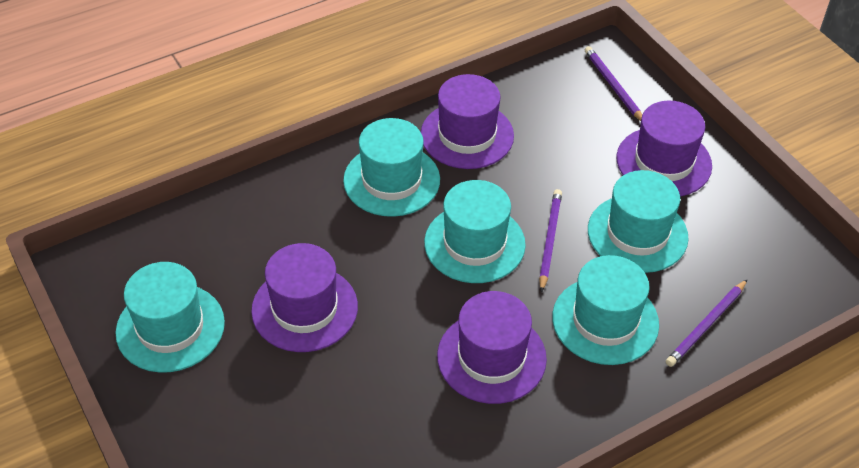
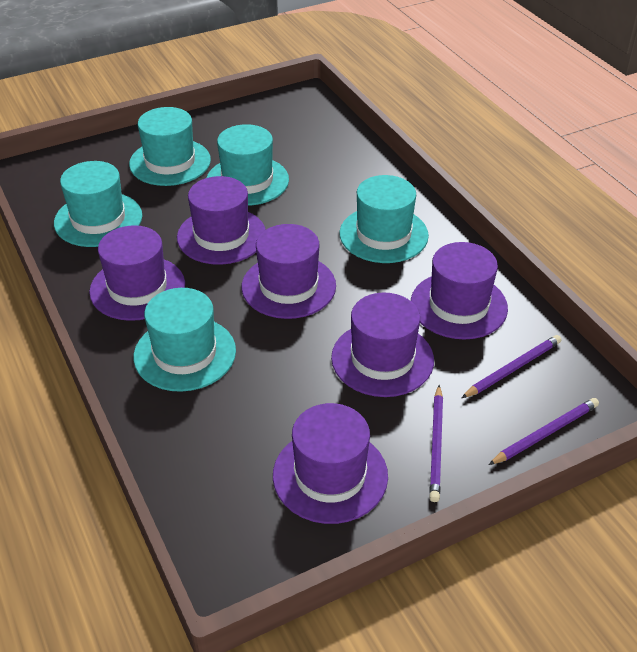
purple hat: 4 -> 6

